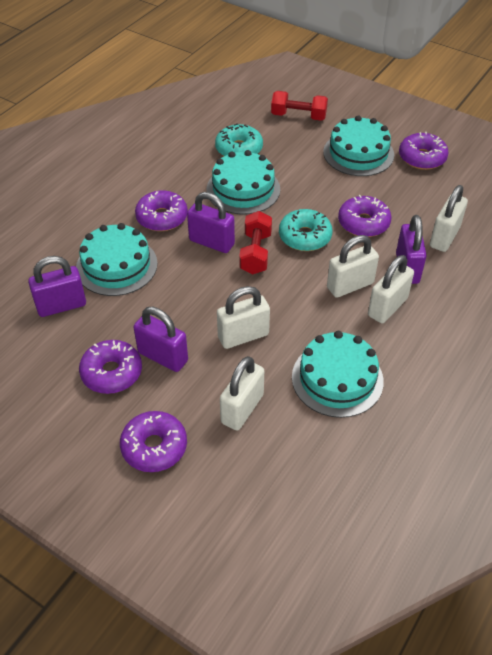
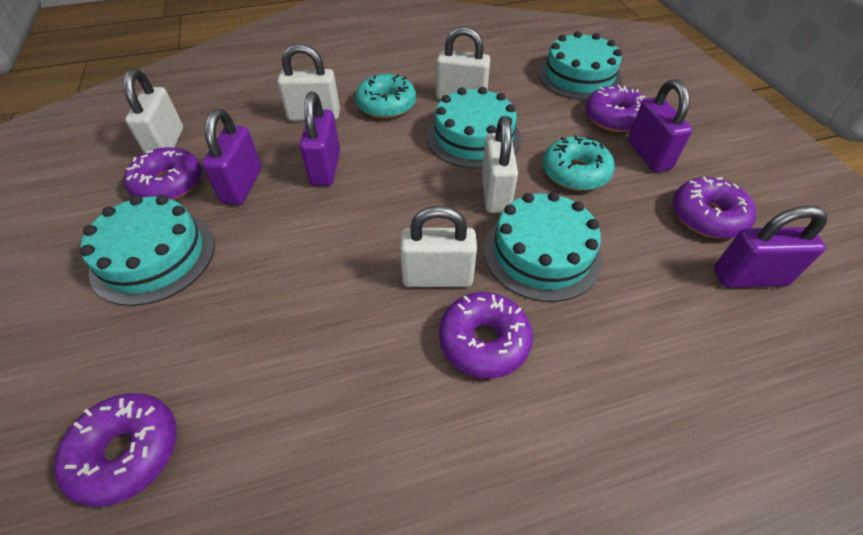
red dumbbell: 2 -> 0

